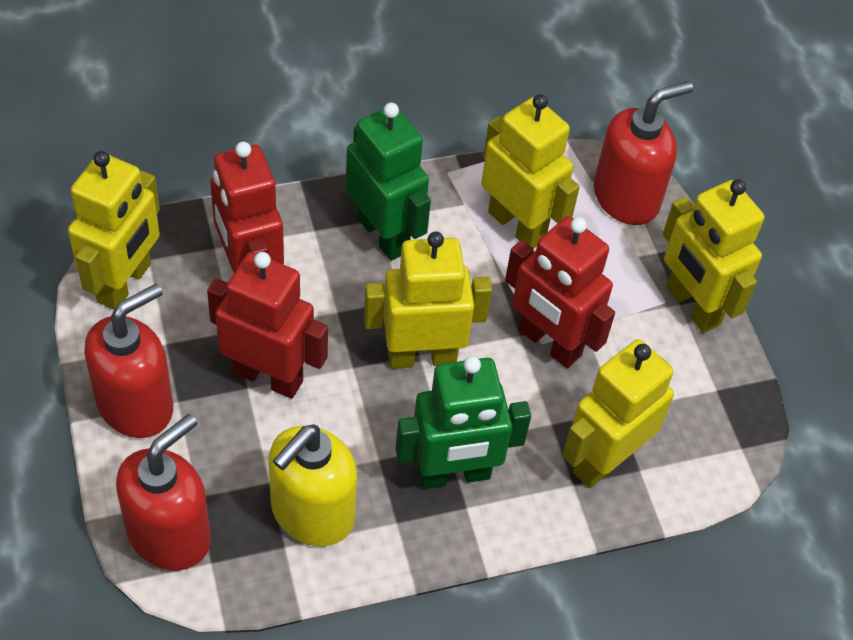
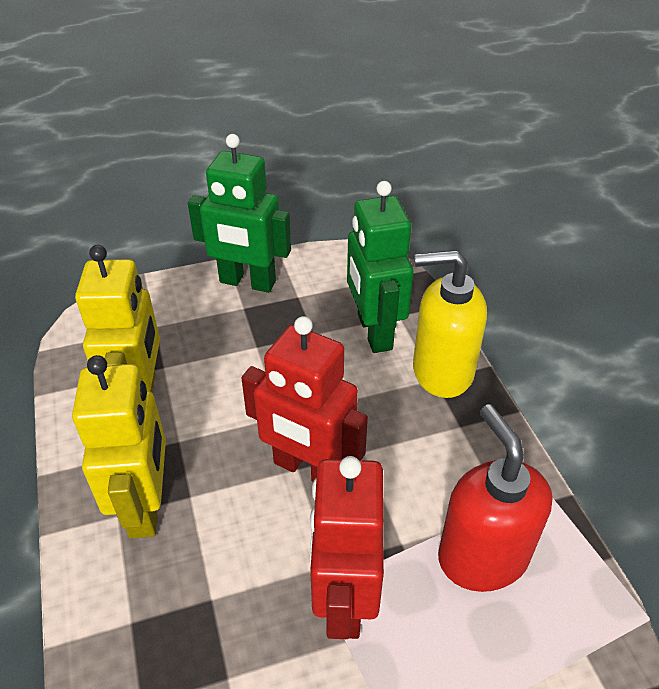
red robot: 3 -> 2
red soap dispenser: 3 -> 1
yellow robot: 5 -> 2

